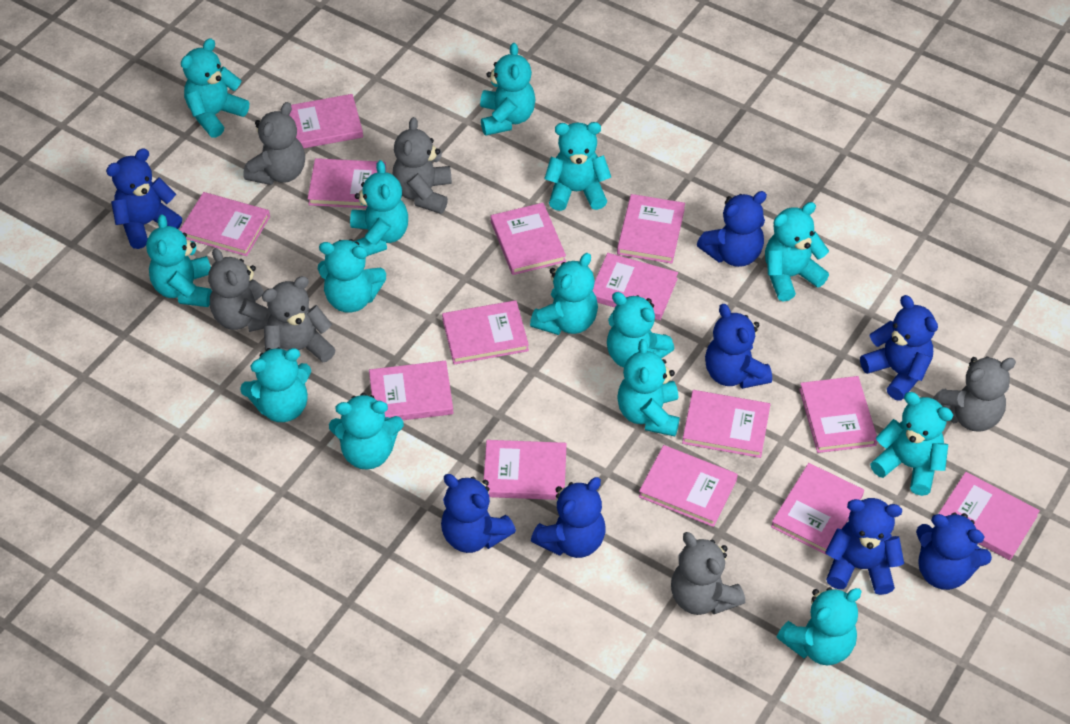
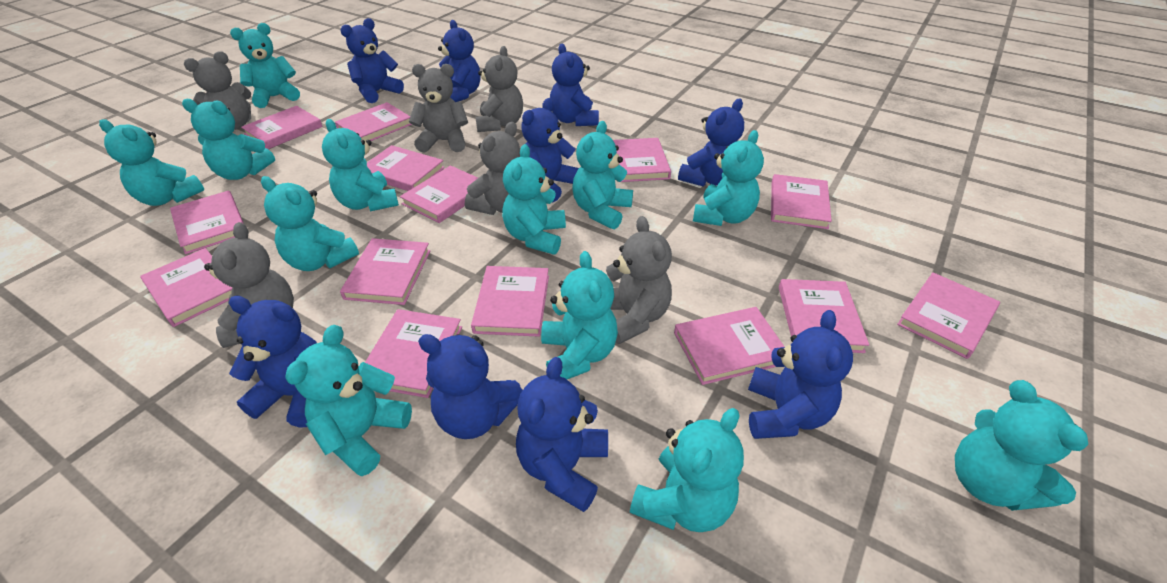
blue teddy bear: 8 -> 9
turquoise teddy bear: 14 -> 12

